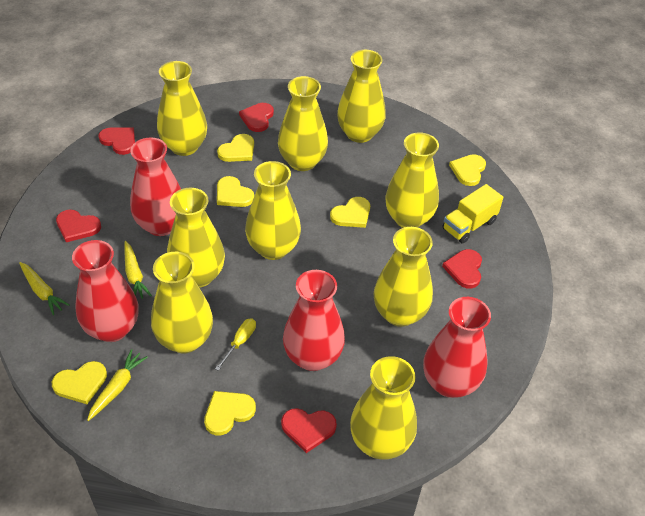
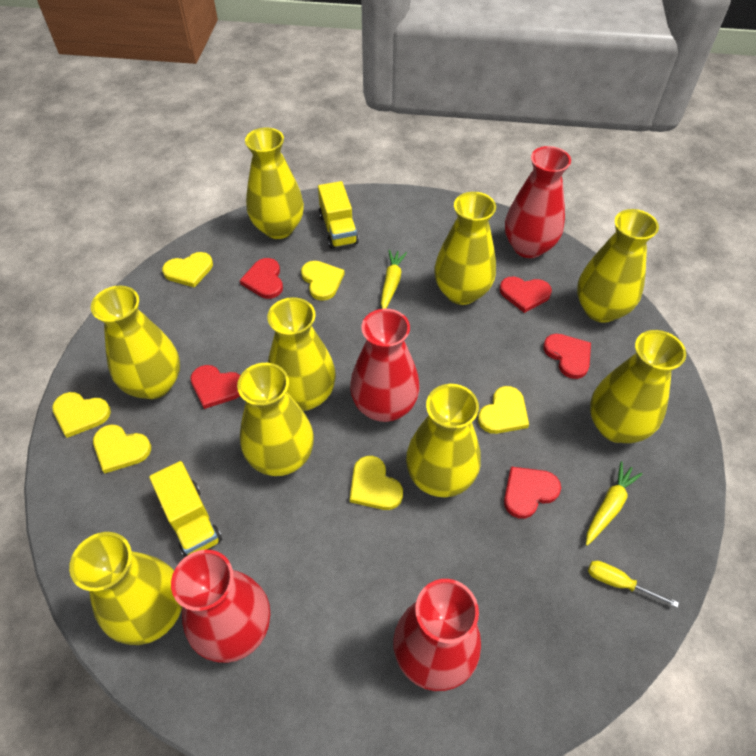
yellow carrot: 3 -> 2
yellow truck: 1 -> 2

